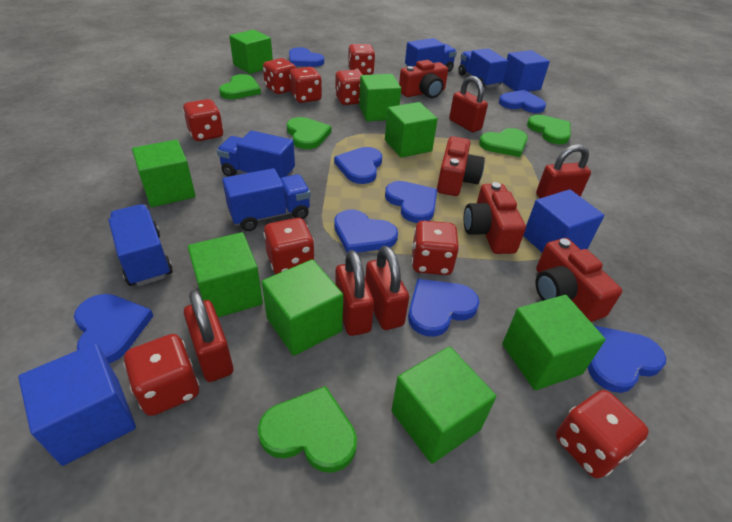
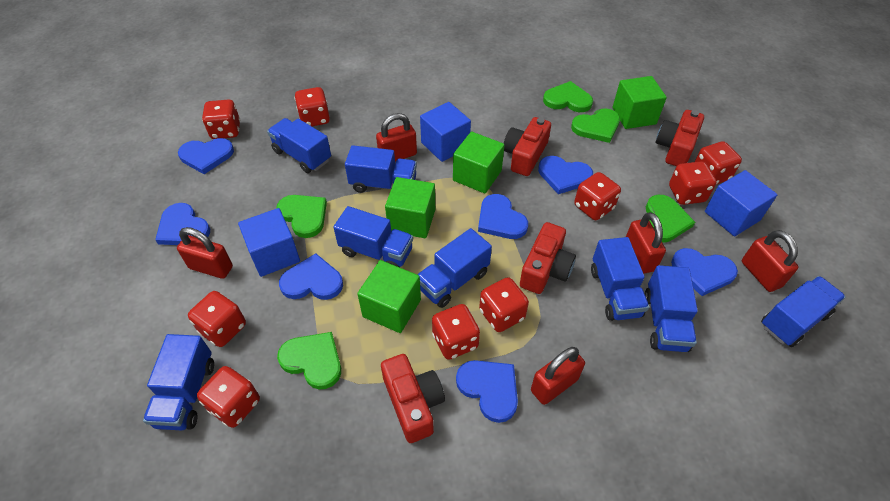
blue heart: 8 -> 7
blue truck: 5 -> 8
green cube: 8 -> 4

